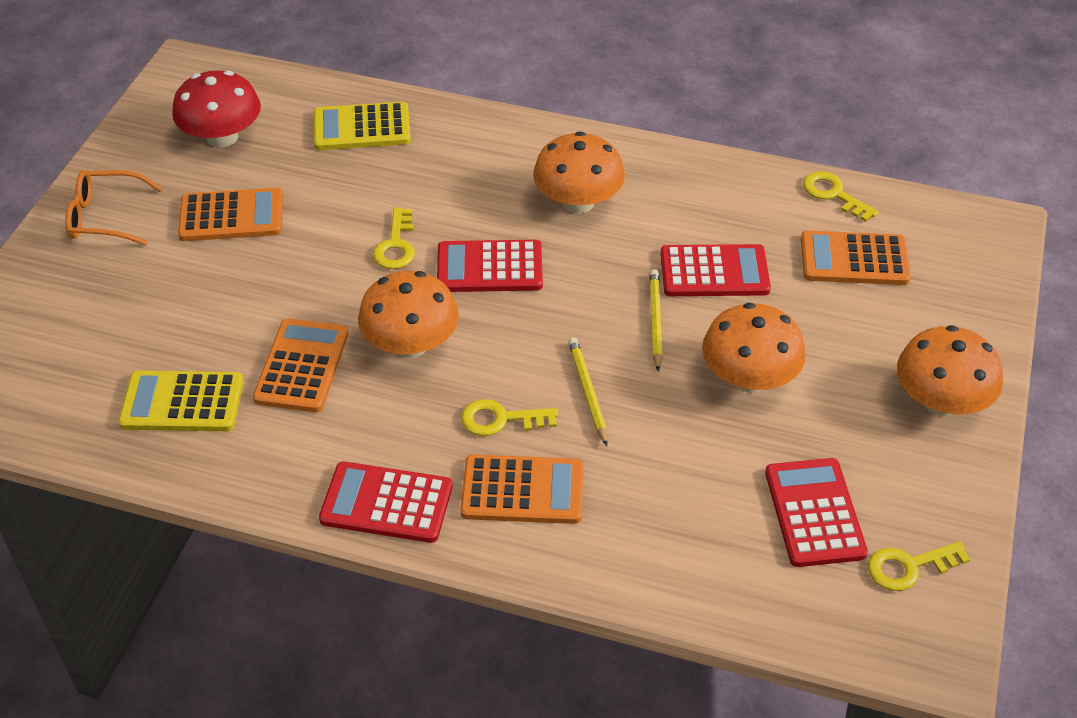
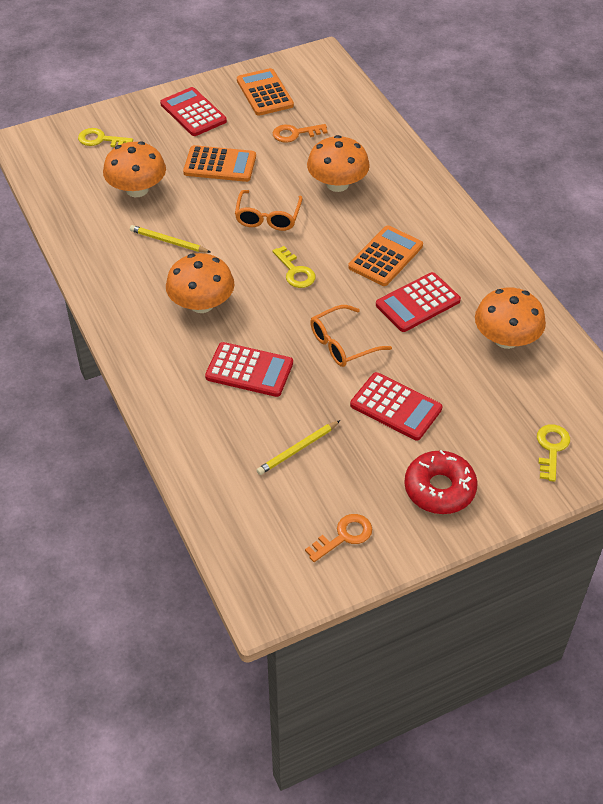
orange calculator: 4 -> 3
orange glasses: 1 -> 2
orange key: 0 -> 2
red donut: 0 -> 1
red mushroom: 1 -> 0
yellow calculator: 2 -> 0
yellow key: 4 -> 3

